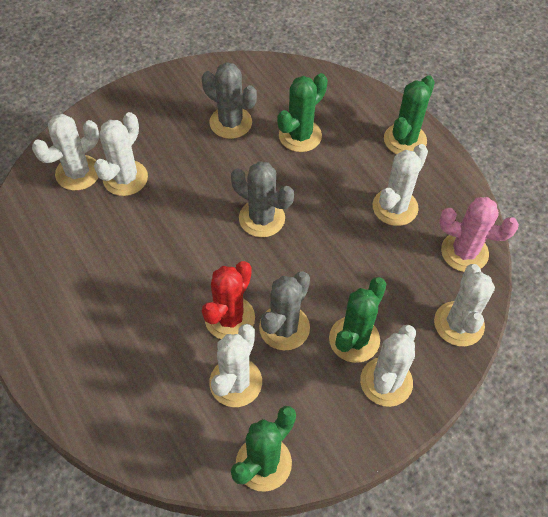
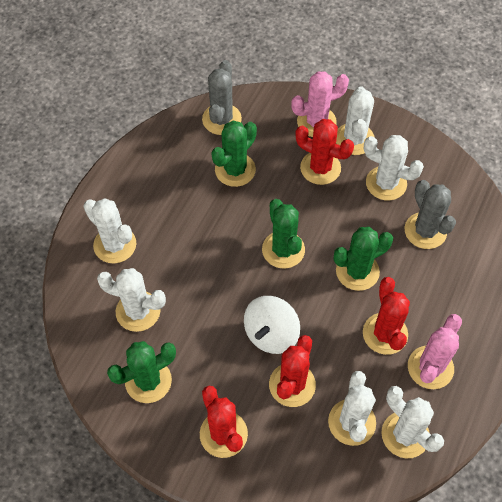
grey cactus: 3 -> 2
pink cactus: 1 -> 2
red cactus: 1 -> 4
white spinning top: 0 -> 1

